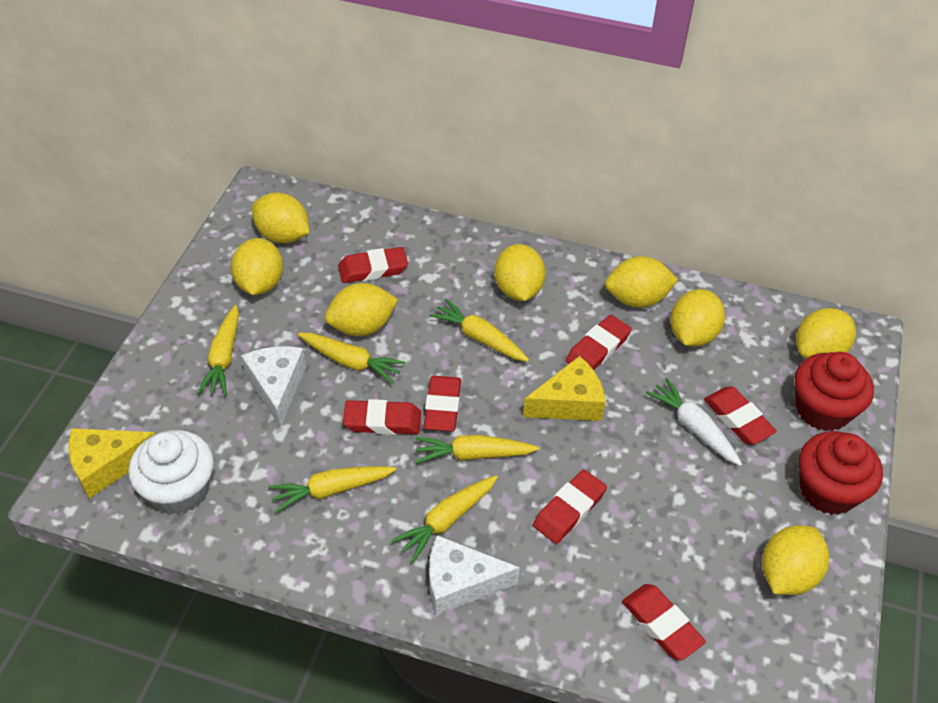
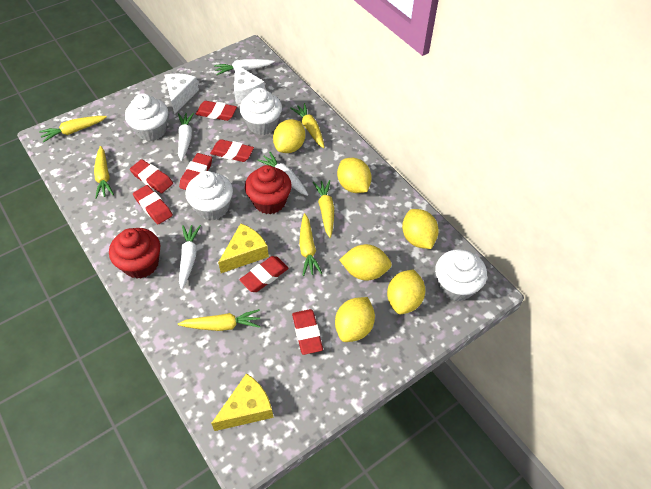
white carrot: 1 -> 4
white cupcake: 1 -> 4
yellow lemon: 8 -> 6

